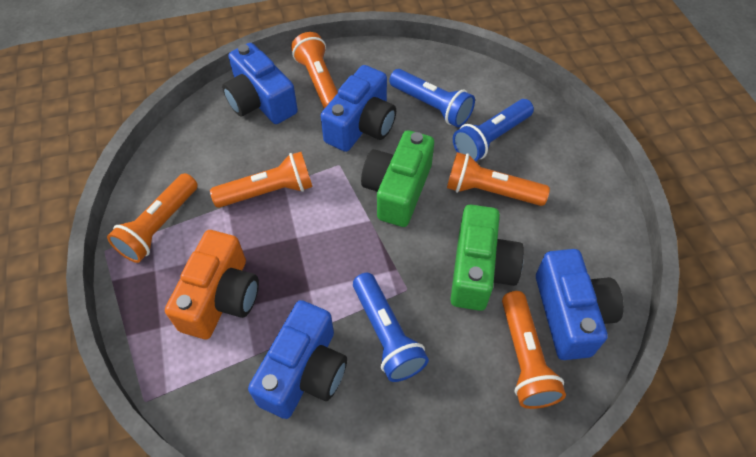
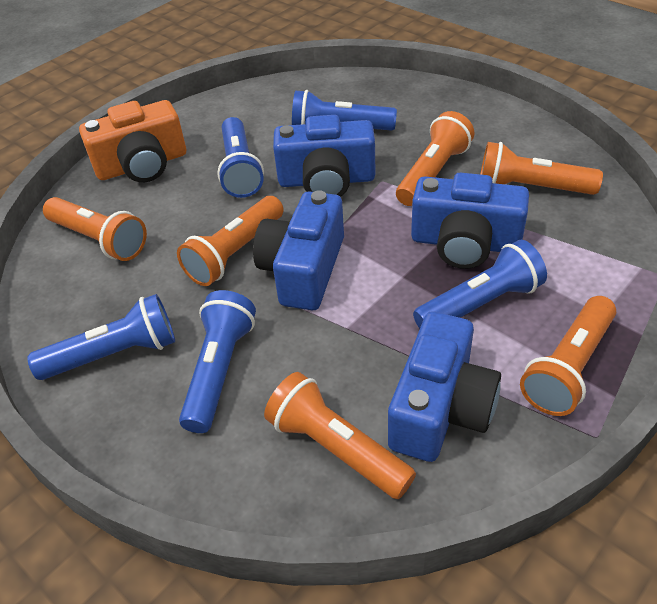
blue flashlight: 3 -> 5
green camera: 2 -> 0
orange flashlight: 5 -> 6

